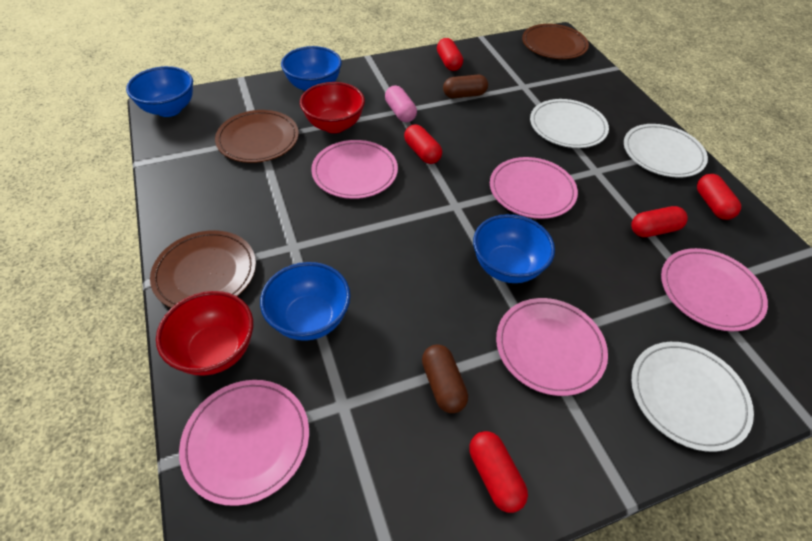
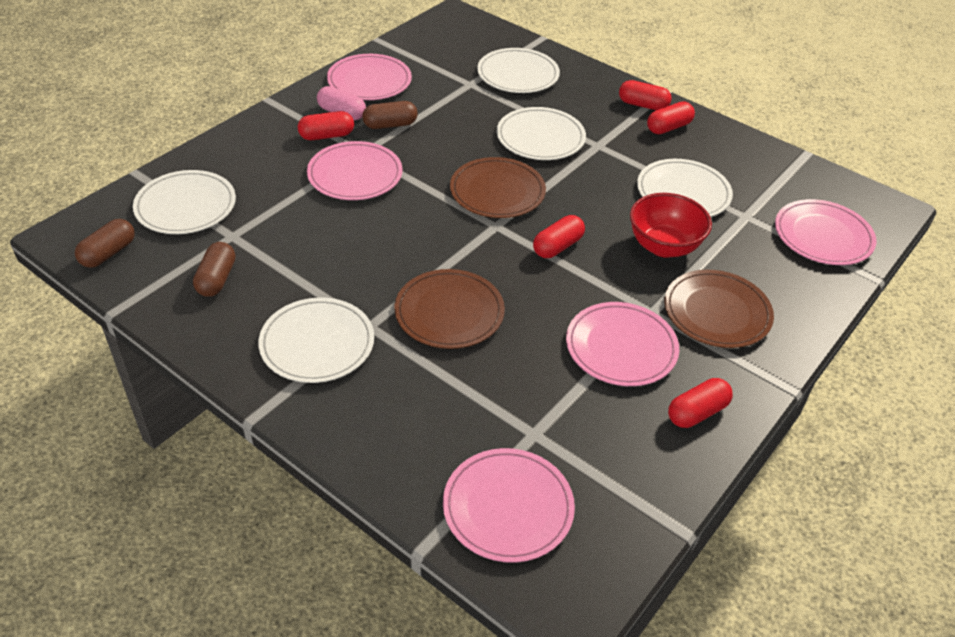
blue bowl: 4 -> 0
brown capsule: 2 -> 3
red bowl: 2 -> 1
white plate: 3 -> 5

